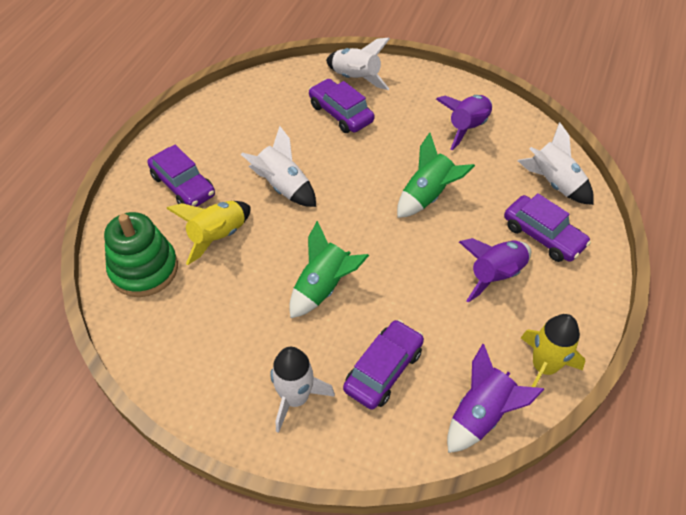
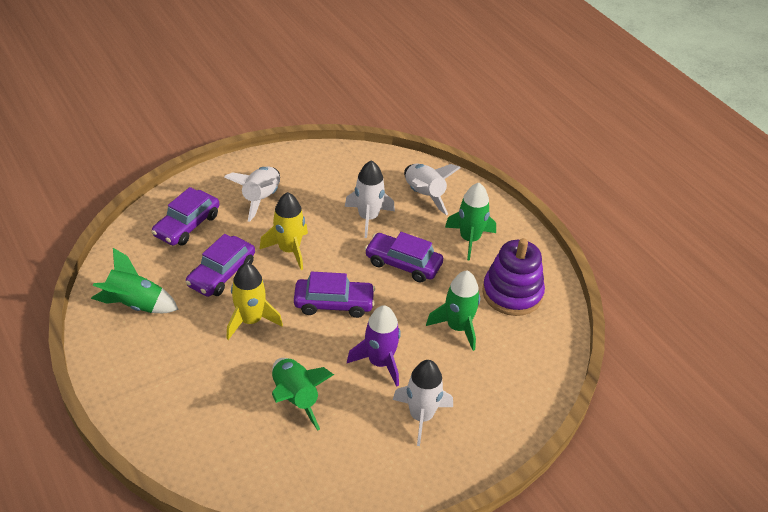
green rocket: 2 -> 4
green stacking toy: 1 -> 0
purple rocket: 3 -> 1
purple stacking toy: 0 -> 1

